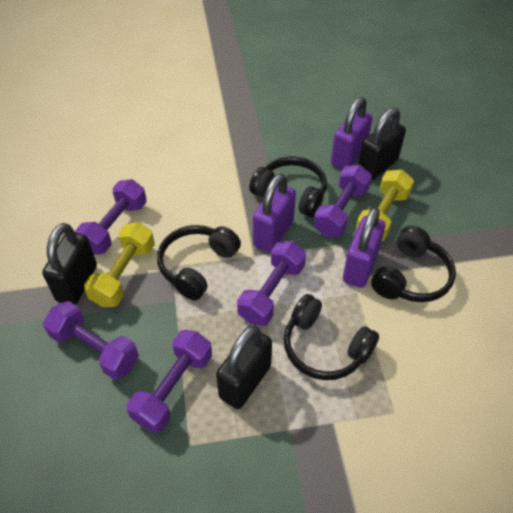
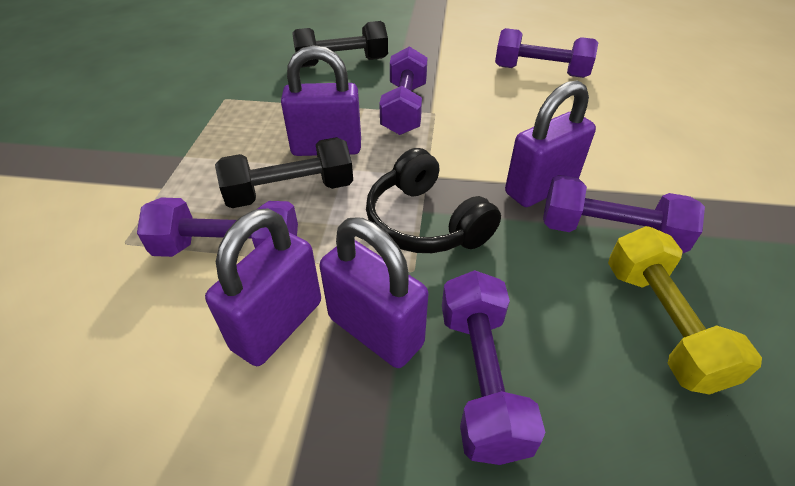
black dumbbell: 0 -> 2
black headphones: 4 -> 1
black padlock: 3 -> 0
purple padlock: 3 -> 4
yellow dumbbell: 2 -> 1

